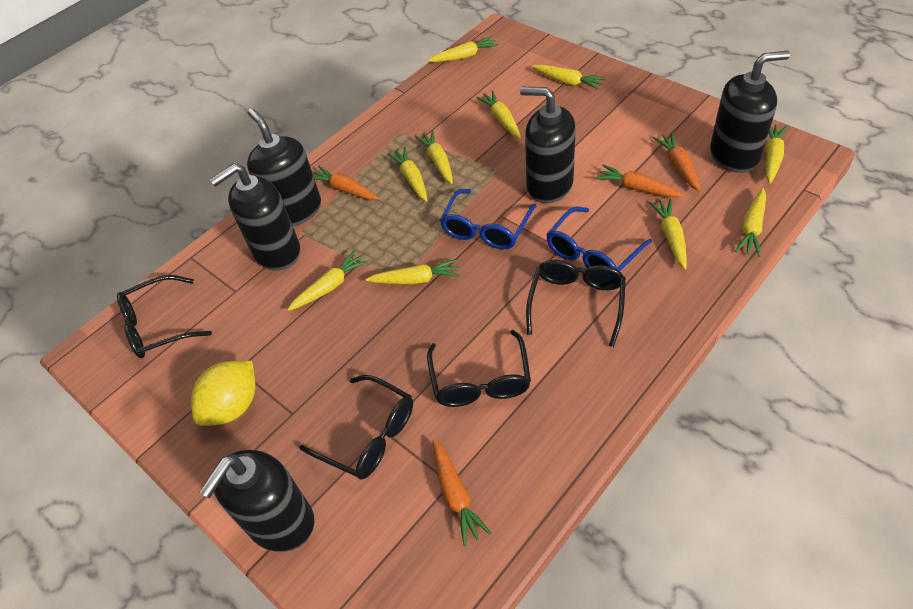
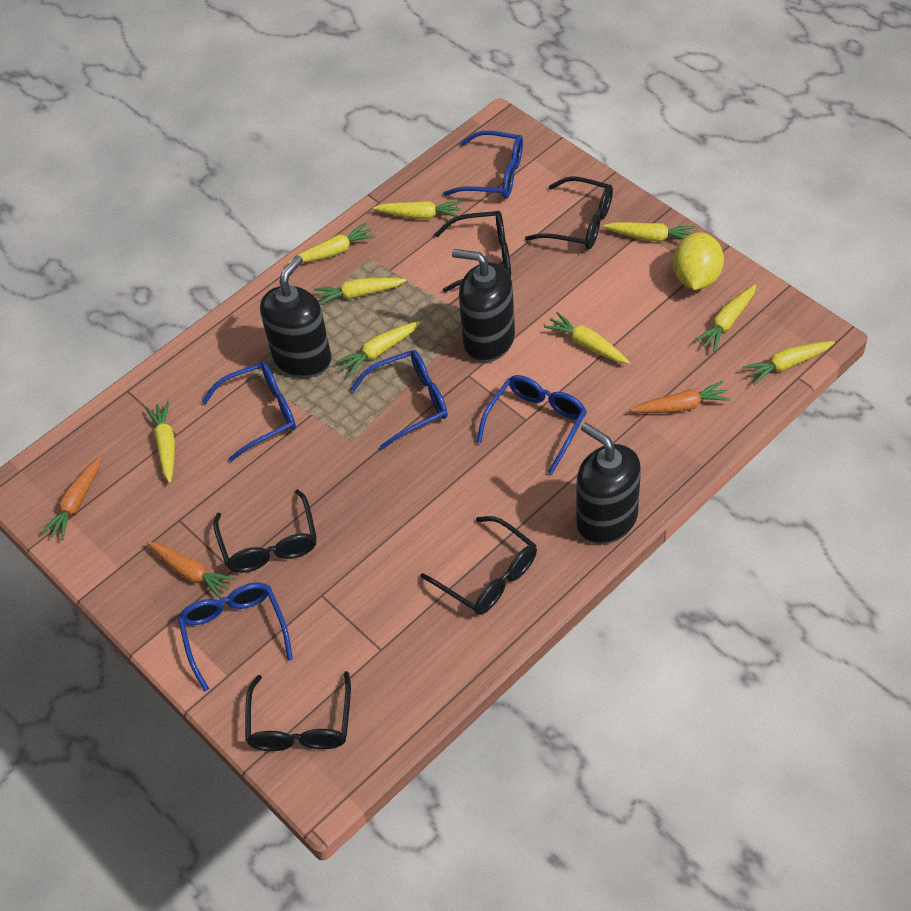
black glasses: 4 -> 5
black soap dispenser: 5 -> 3
blue glasses: 2 -> 5
orange carrot: 4 -> 3
yellow carrot: 10 -> 9

